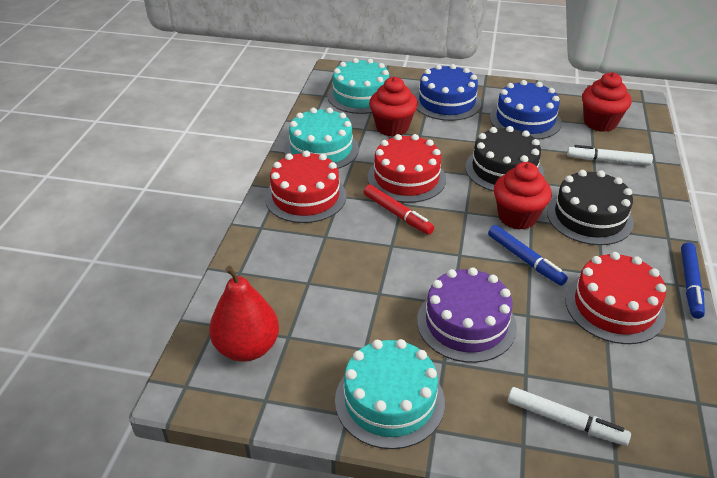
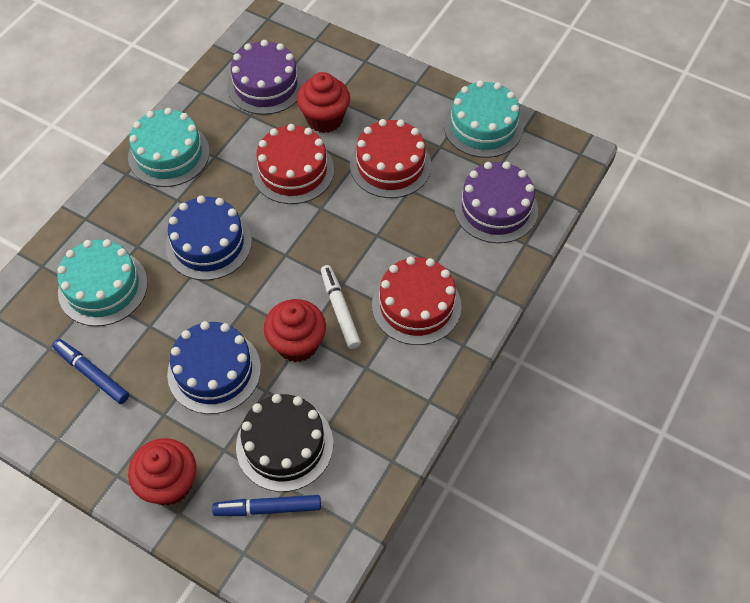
black cake: 2 -> 1
purple cake: 1 -> 2
red marker: 1 -> 0
red pear: 1 -> 0
white marker: 2 -> 1

